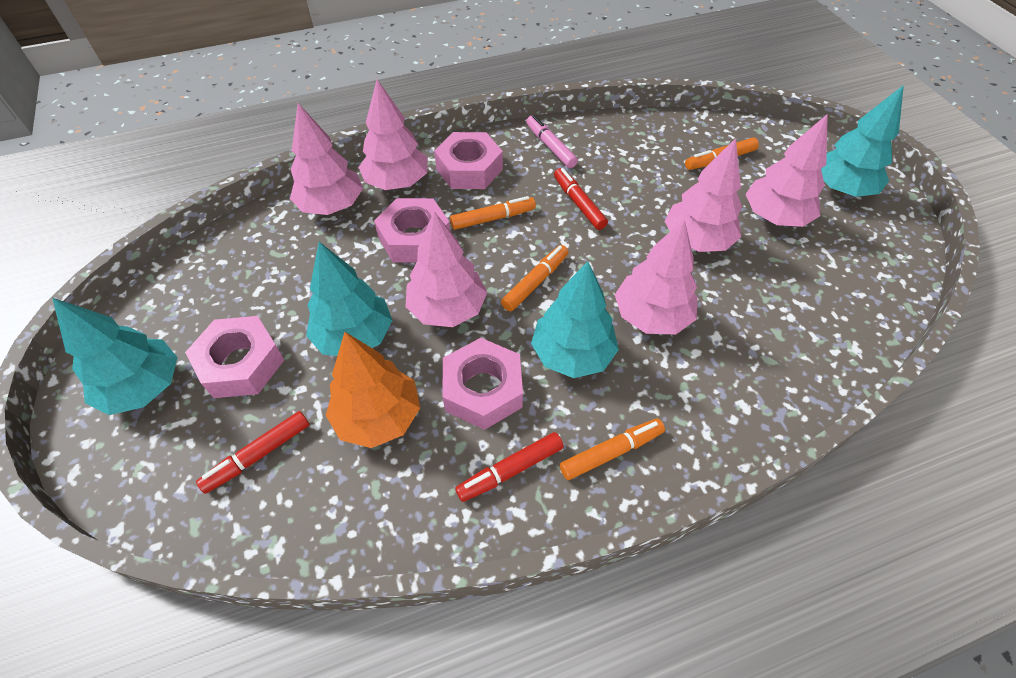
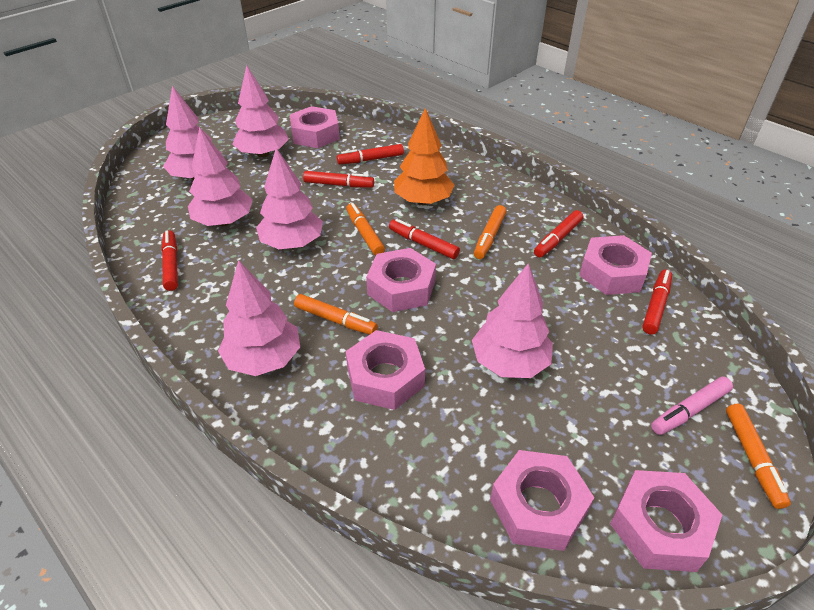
pink nut: 4 -> 6
red marker: 3 -> 6
turquoise tree: 4 -> 0

